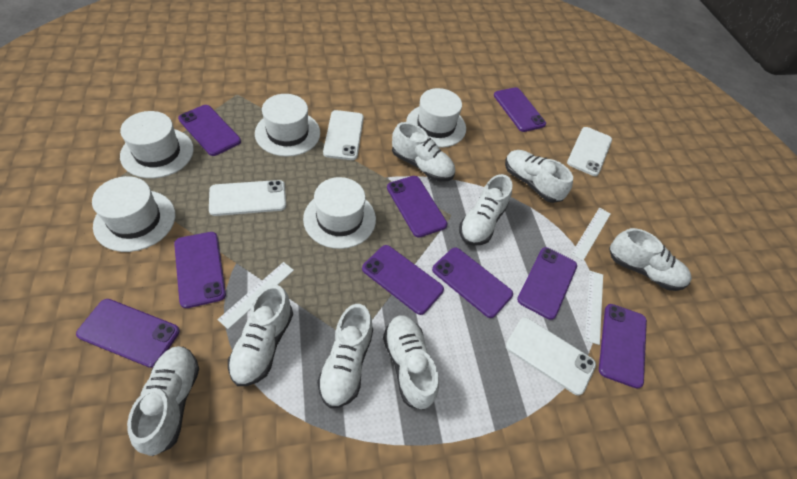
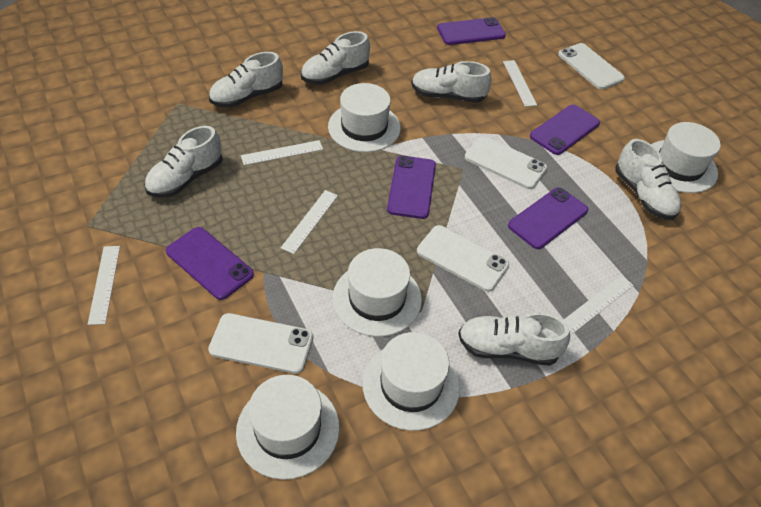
purple phone: 9 -> 5
white ruler: 3 -> 5
white shoe: 8 -> 6

